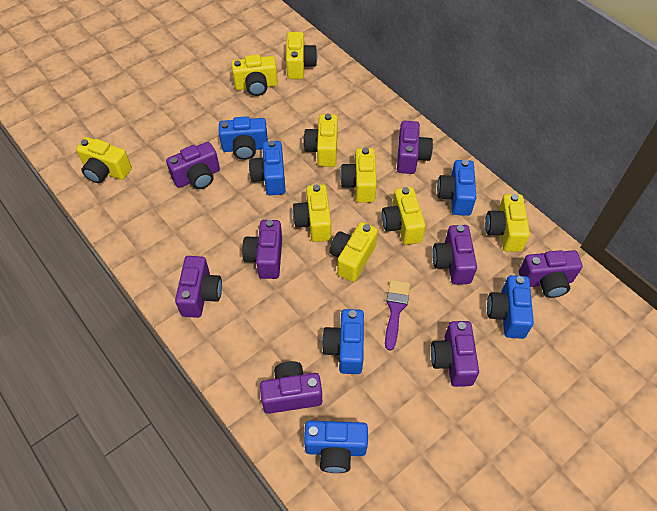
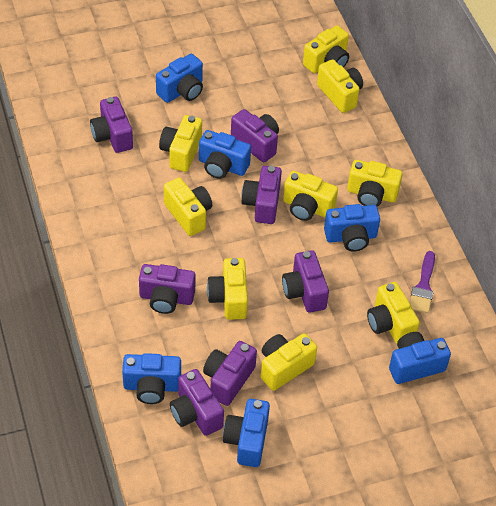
purple camera: 8 -> 7

